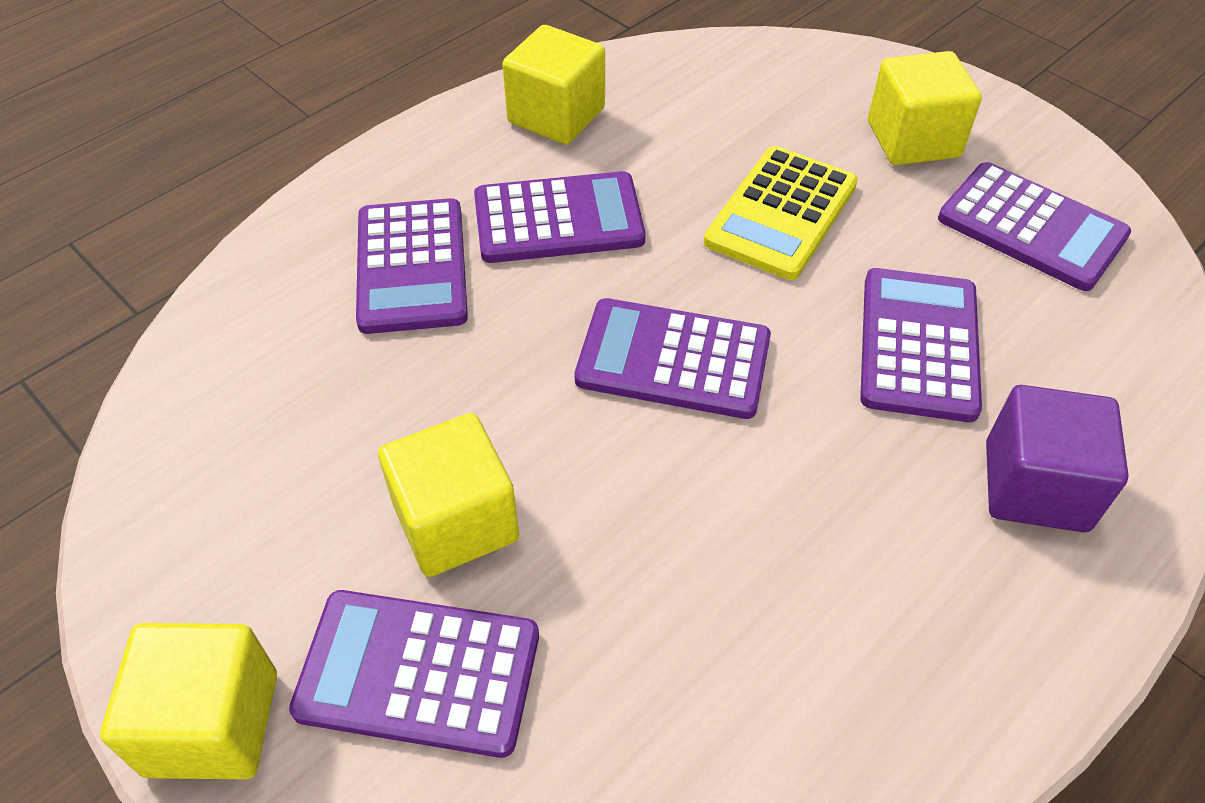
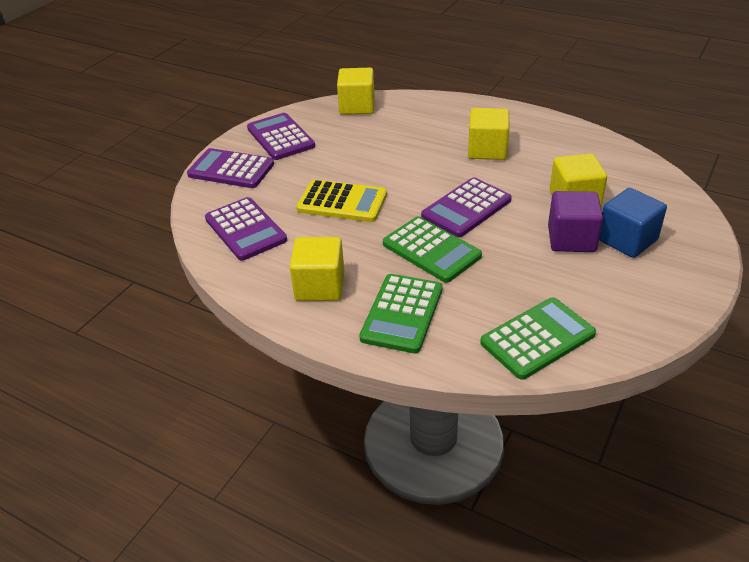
blue cube: 0 -> 1
green calculator: 0 -> 3
purple calculator: 6 -> 4

